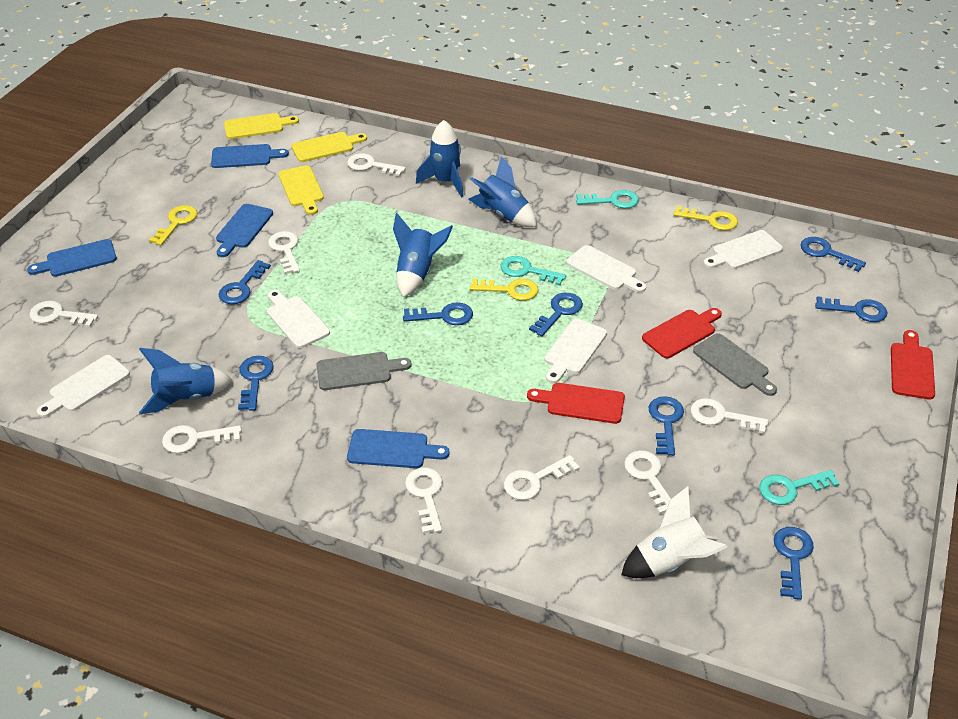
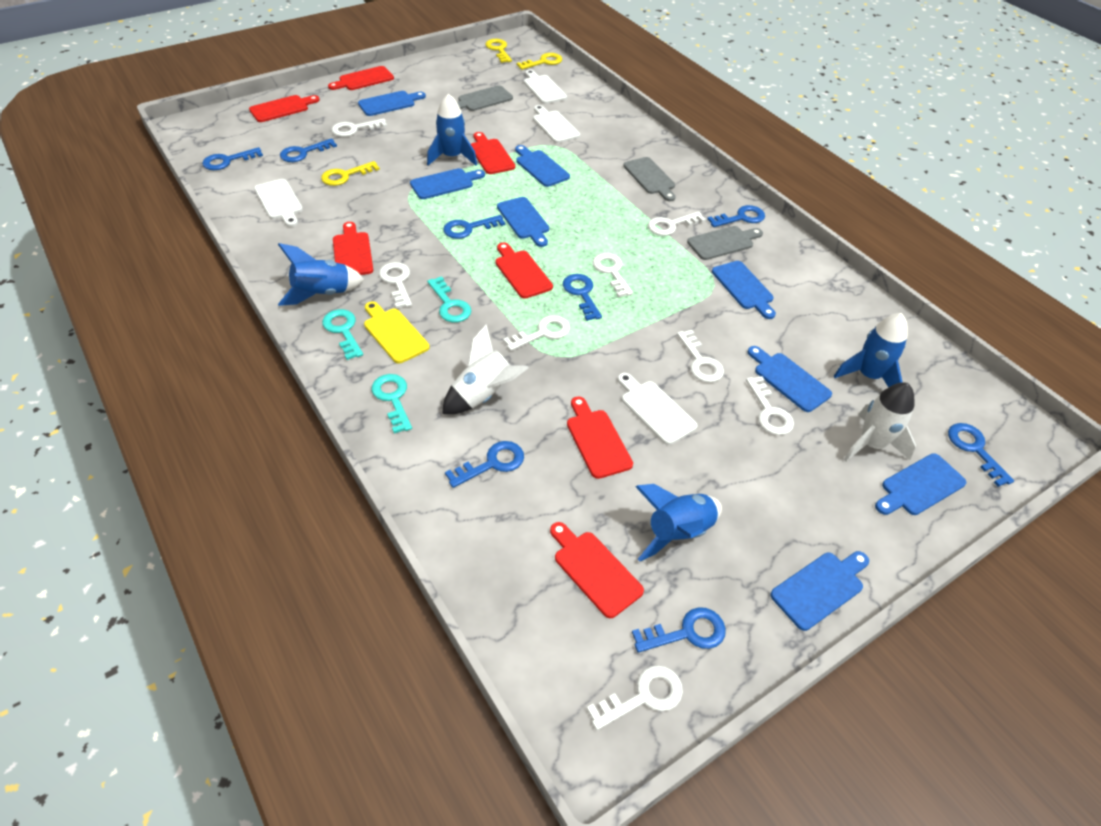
blue cutting board: 4 -> 8
grey cutting board: 2 -> 3
red cutting board: 3 -> 7
white cutting board: 5 -> 4
white rocket: 1 -> 2
yellow cutting board: 3 -> 1

